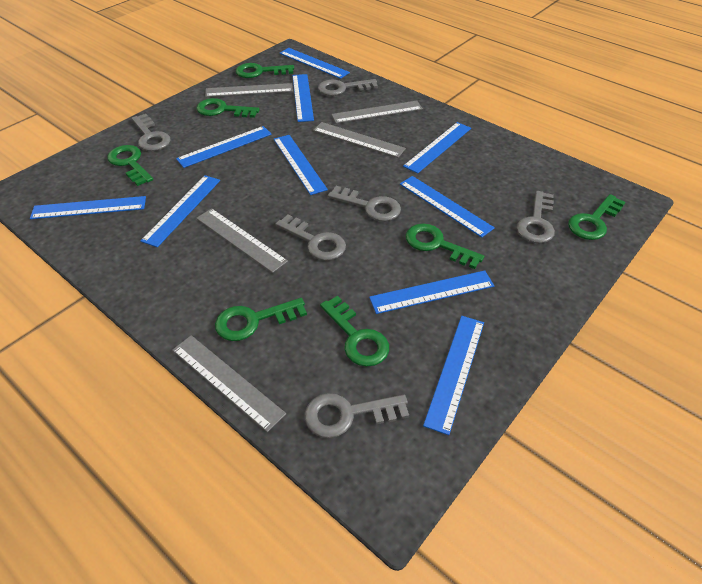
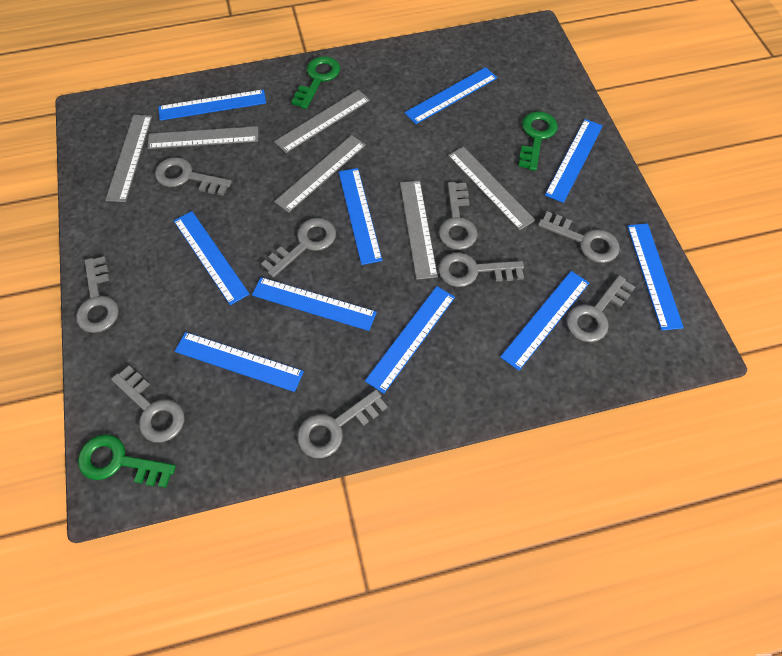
green key: 7 -> 3
grey key: 6 -> 9
grey ruler: 5 -> 6

